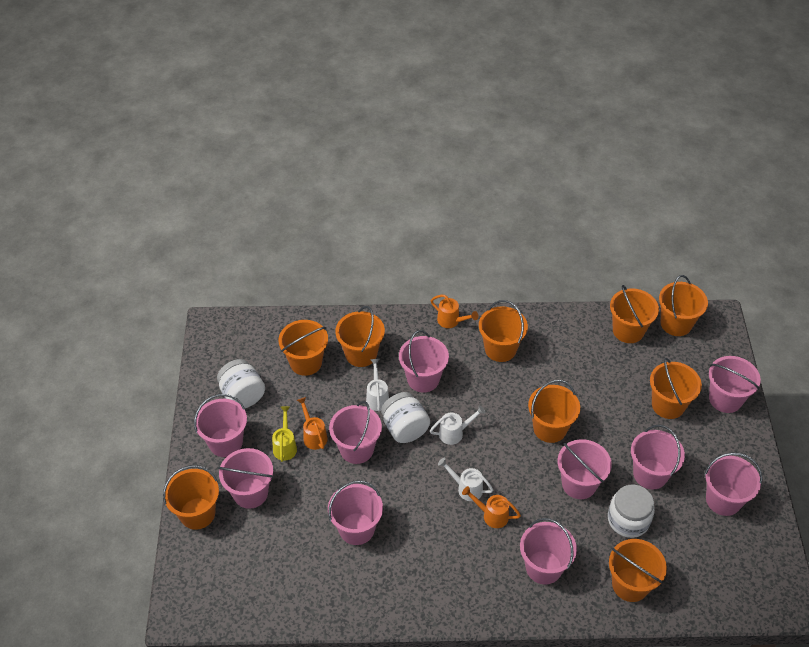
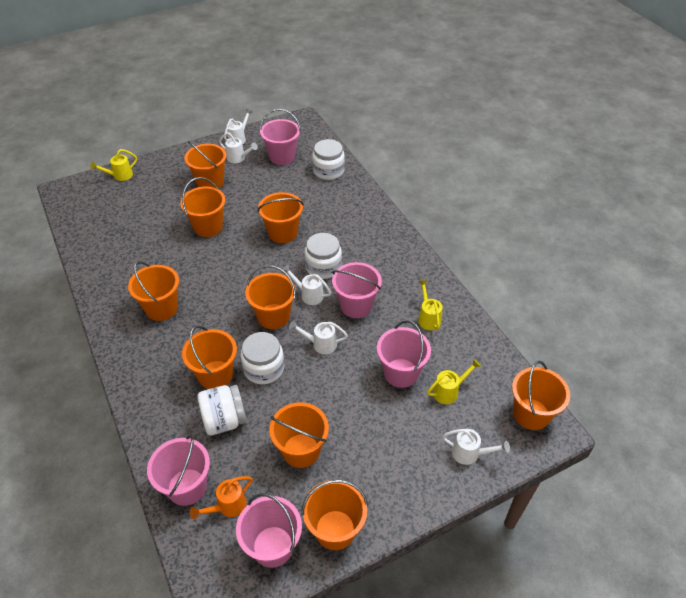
orange watering can: 3 -> 1
pink bucket: 10 -> 5
white jar: 3 -> 4
white watering can: 3 -> 5
yellow watering can: 1 -> 3

